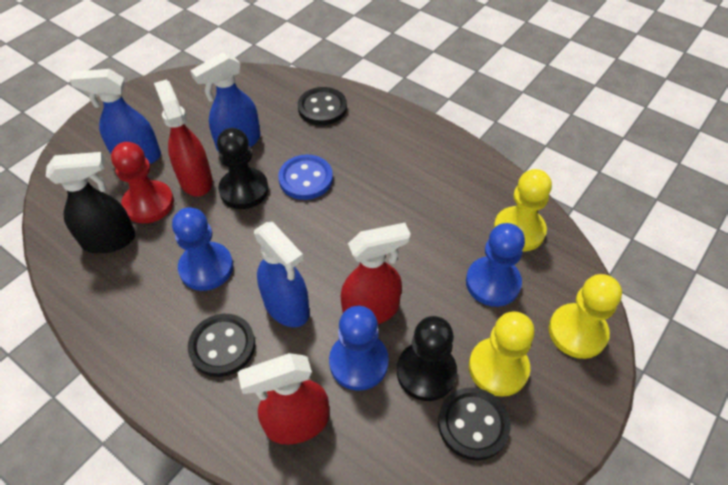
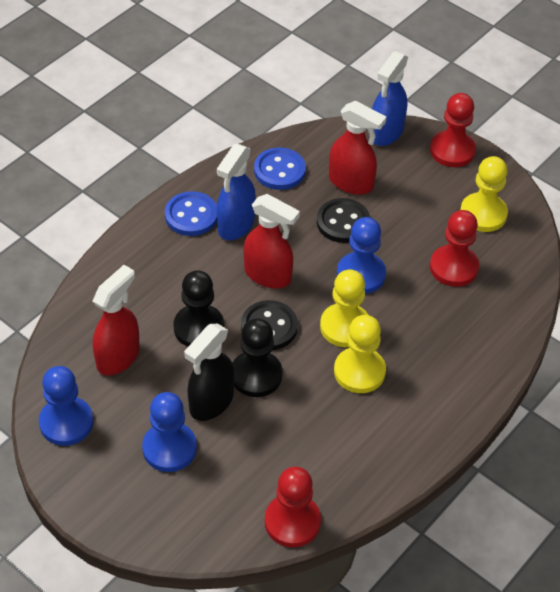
black button: 3 -> 2
blue button: 1 -> 2
blue spray bottle: 3 -> 2
red pawn: 1 -> 3

